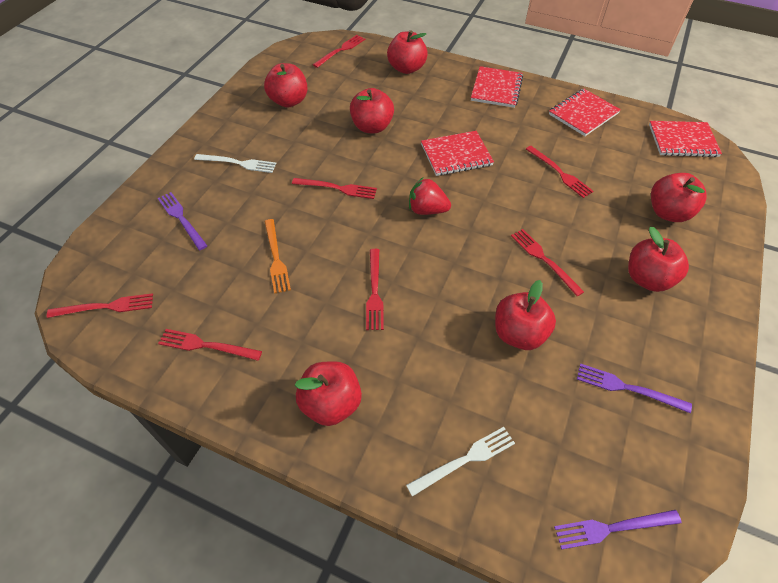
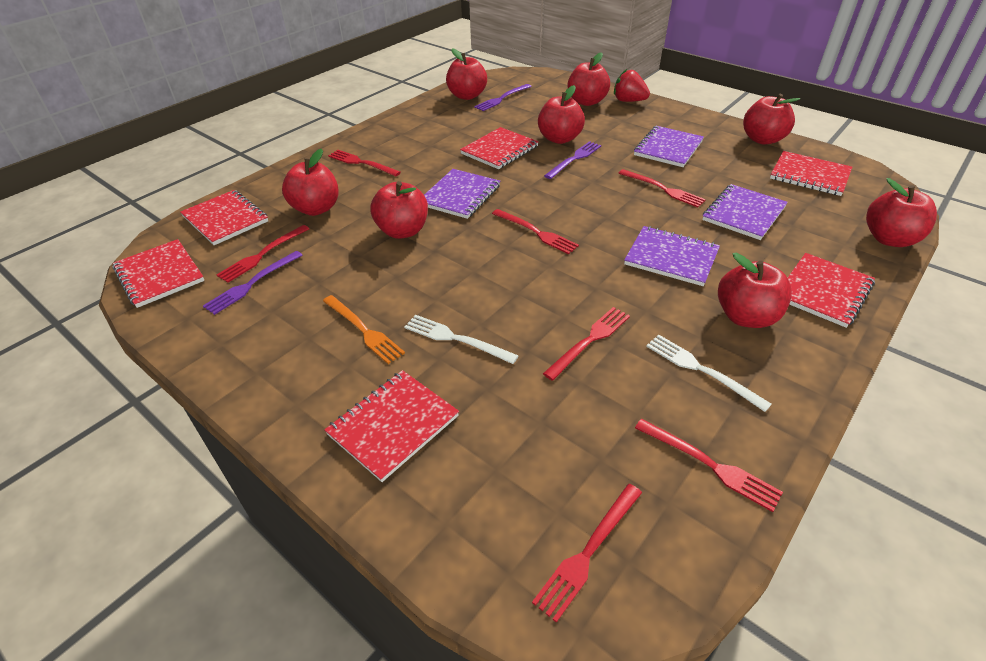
purple notebook: 0 -> 4
red apple: 7 -> 8
red notebook: 4 -> 6

